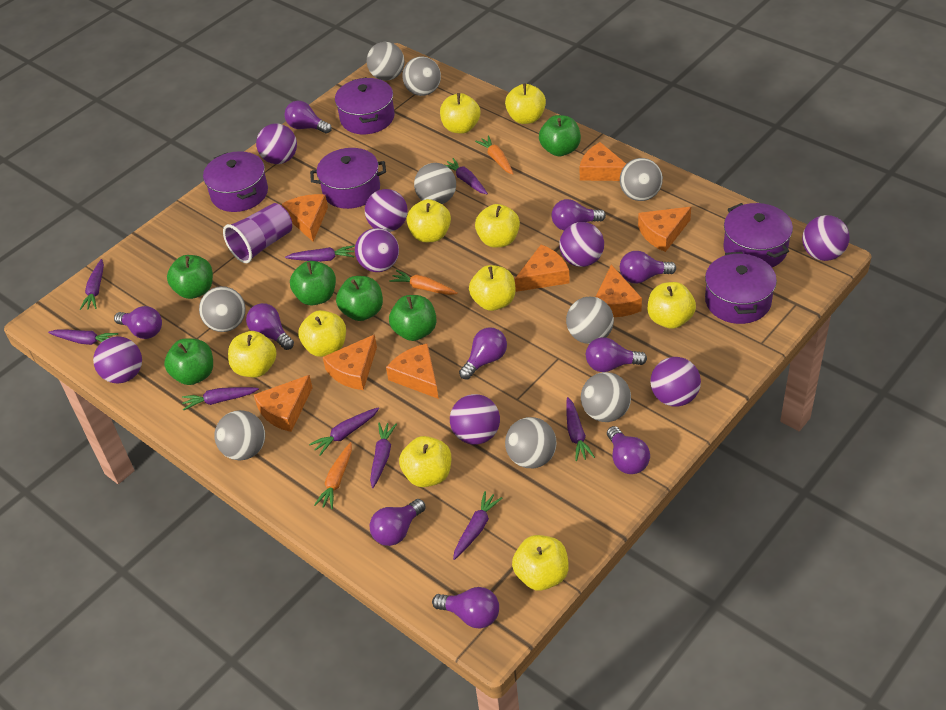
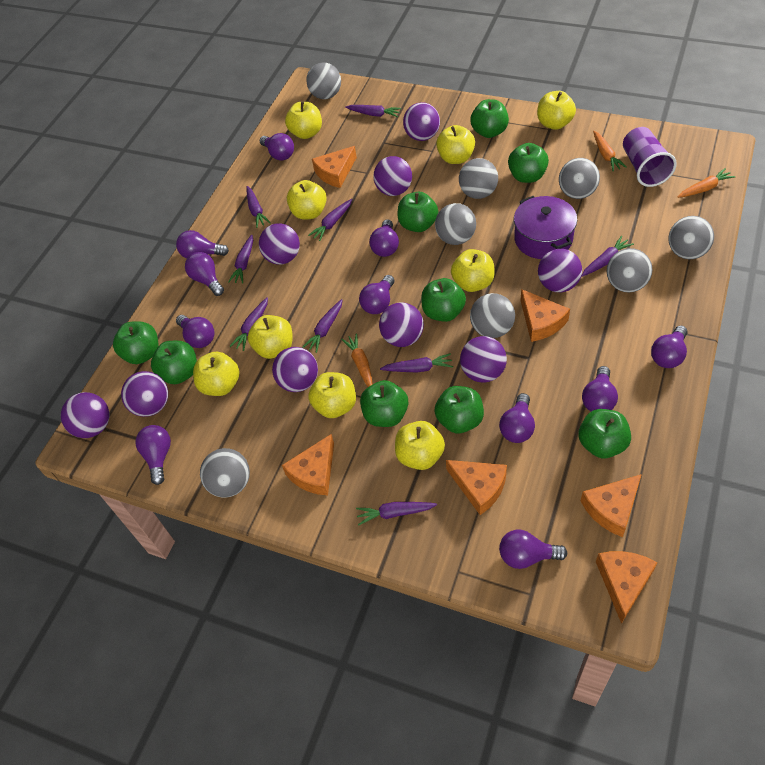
green apple: 6 -> 9
grey ball: 9 -> 8
orange cheese: 8 -> 6
purple ball: 8 -> 9
purple light bulb: 10 -> 11
purple pot: 5 -> 1
yellow apple: 10 -> 9

